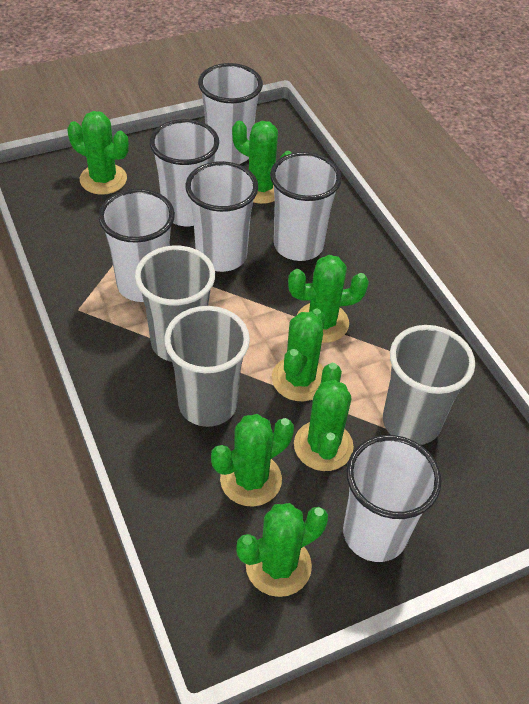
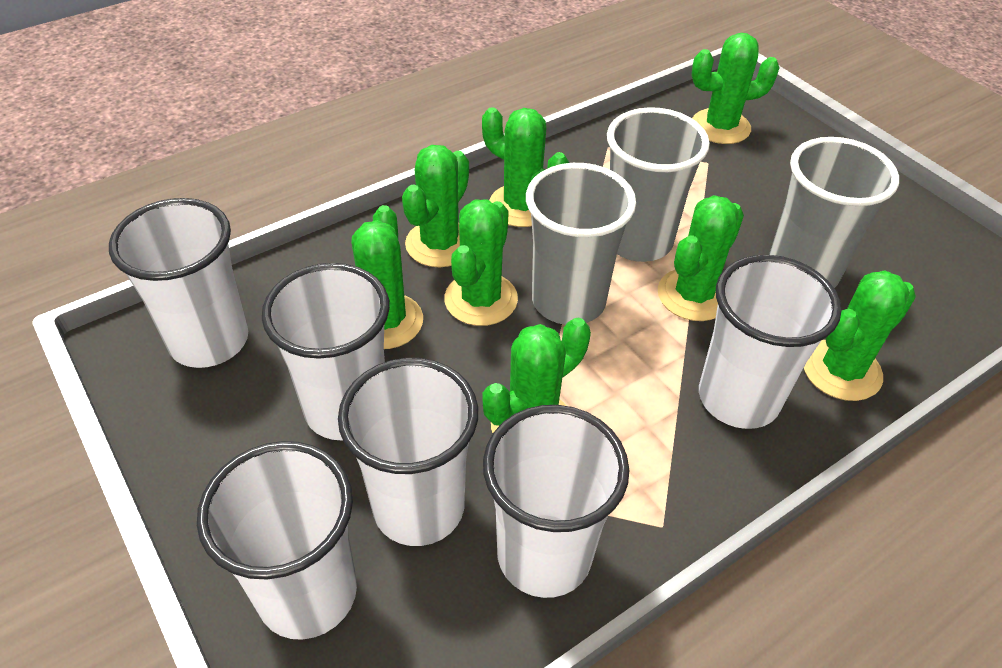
green cactus: 7 -> 8

